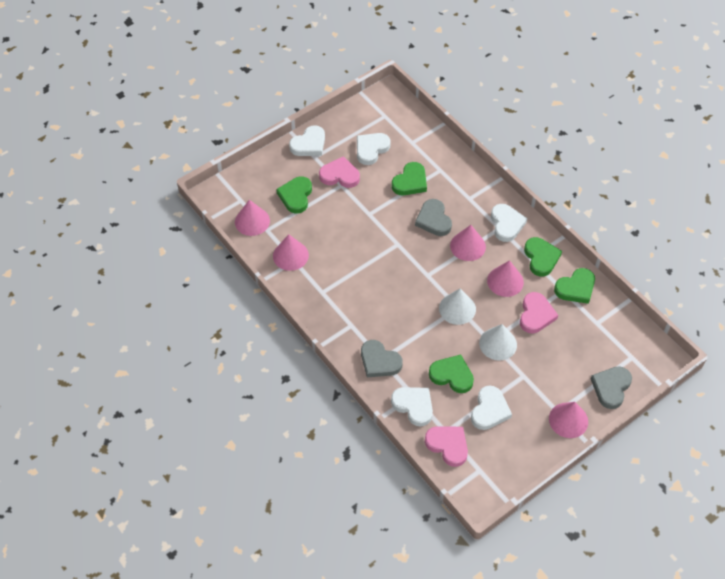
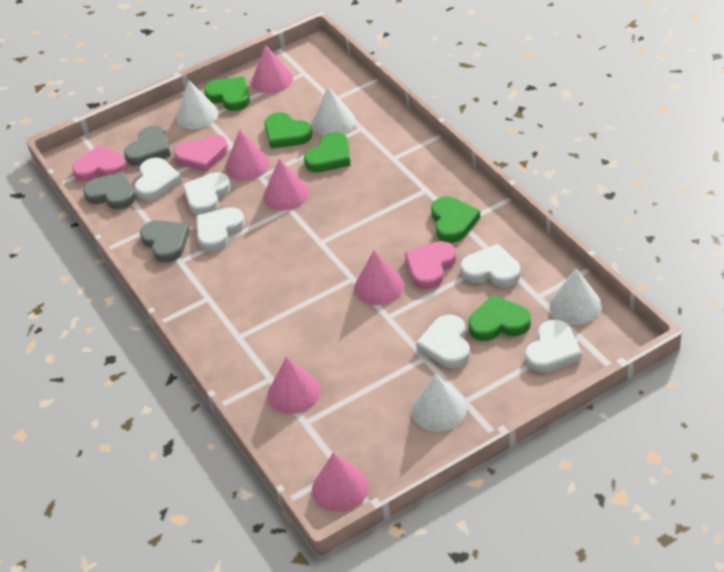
pink cone: 5 -> 6
white cone: 2 -> 4
white heart: 5 -> 6

